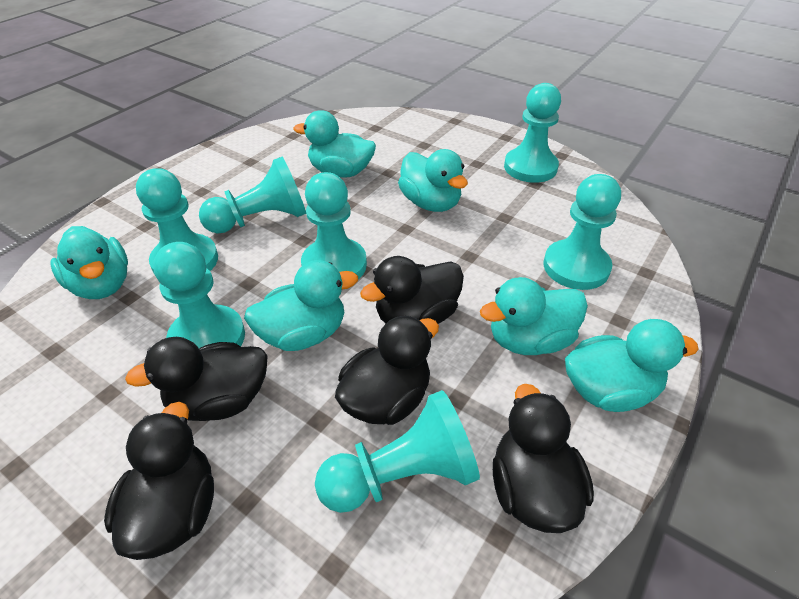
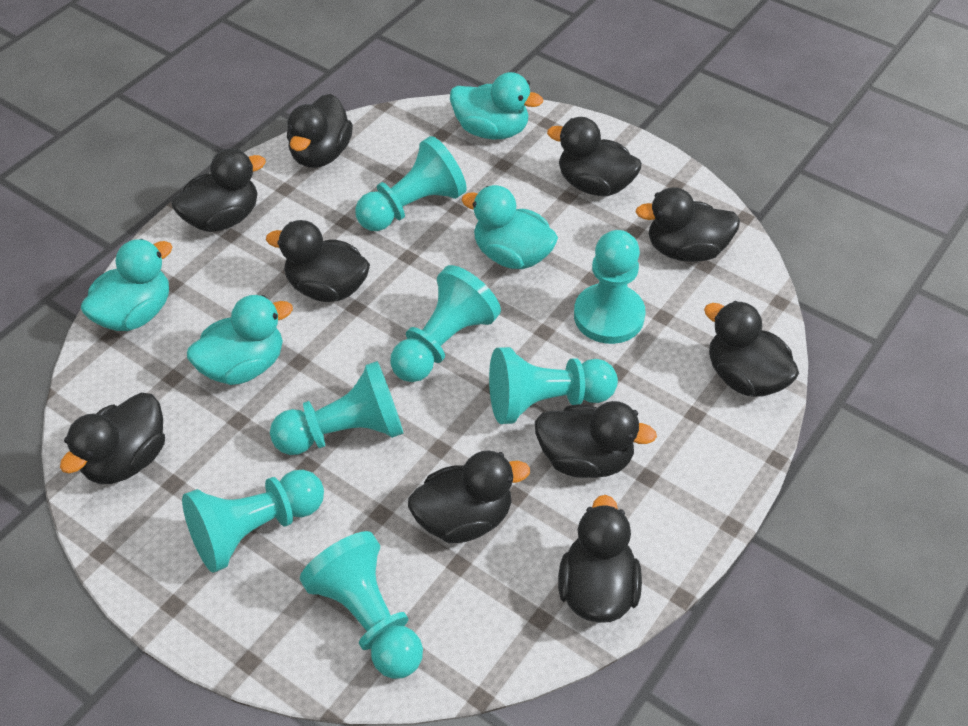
black duck: 5 -> 10
turquoise duck: 6 -> 4

